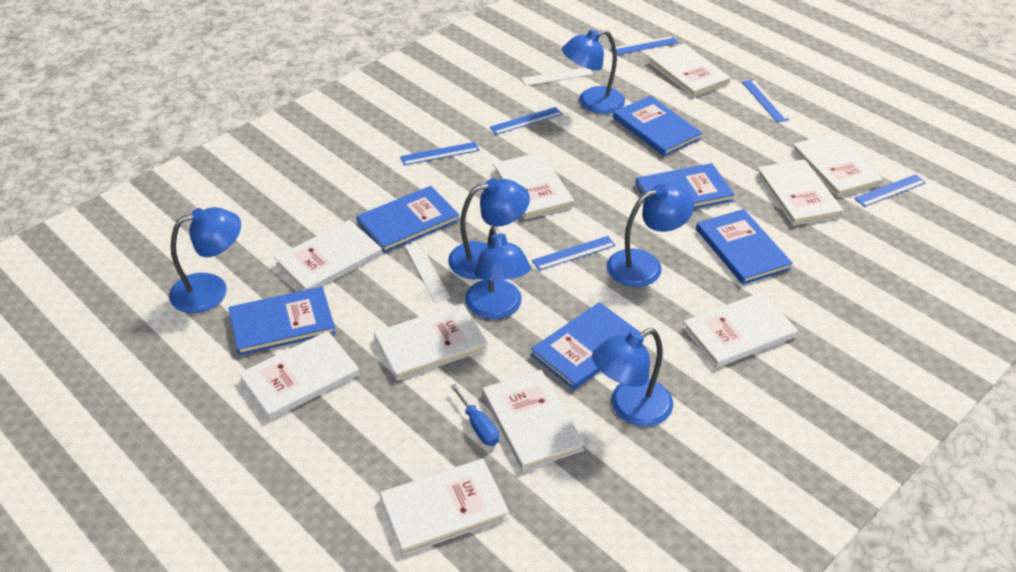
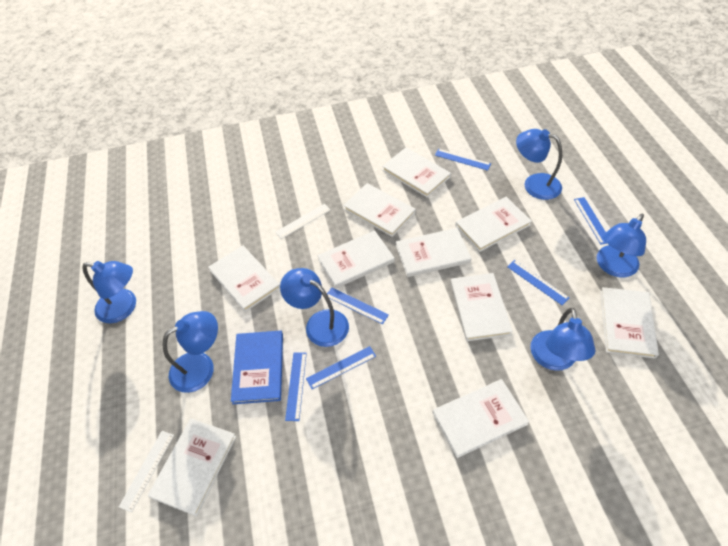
blue book: 6 -> 1
blue screwdriver: 1 -> 0

